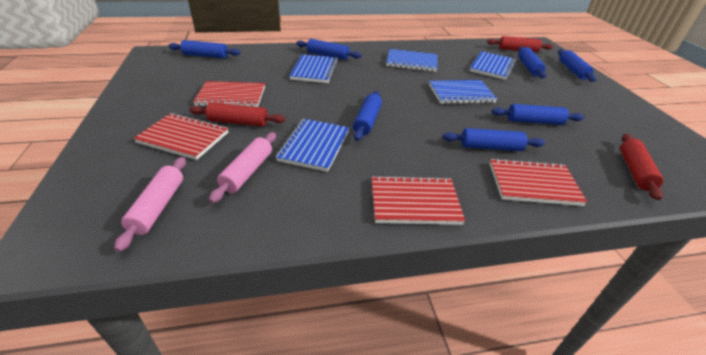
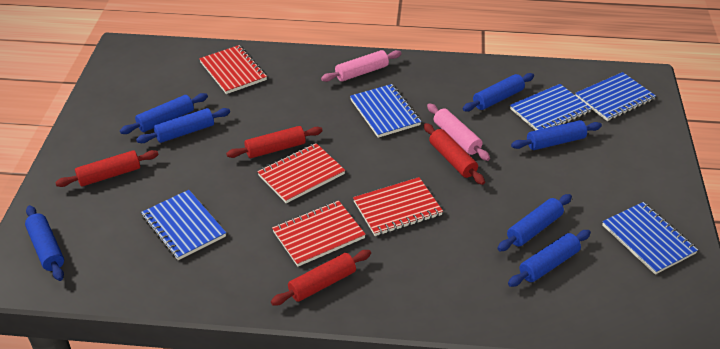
red rolling pin: 3 -> 4

